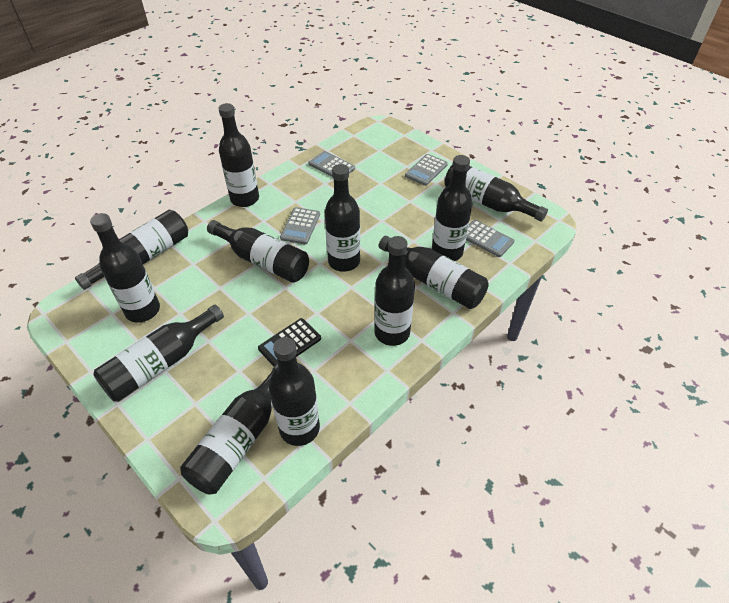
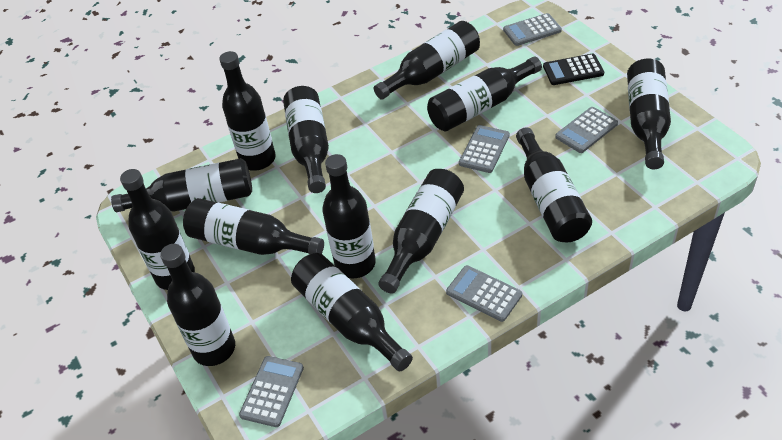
black bottle: 12 -> 13
grey calculator: 4 -> 5

